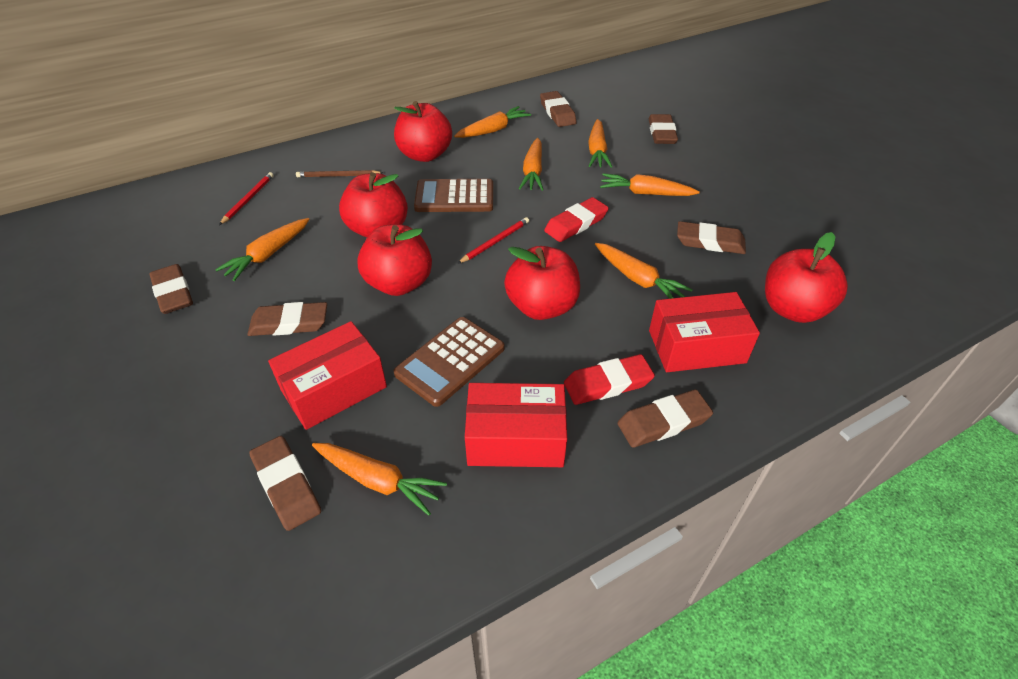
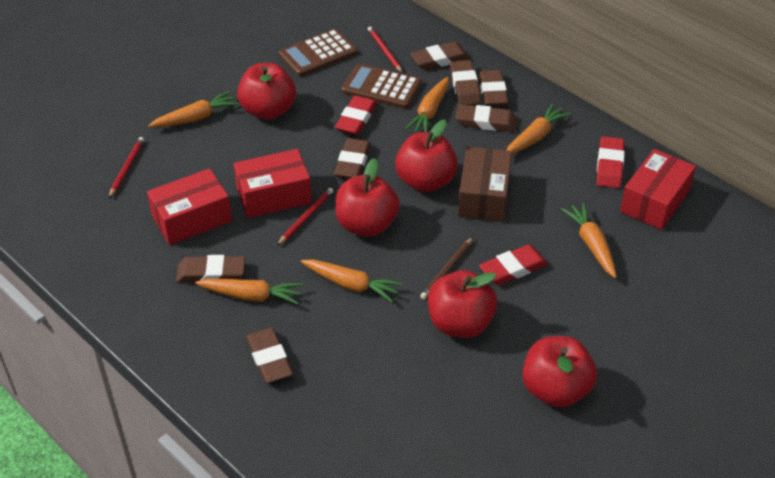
brown box: 0 -> 1
orange carrot: 7 -> 6
red eraser: 2 -> 3
red pencil: 2 -> 3

